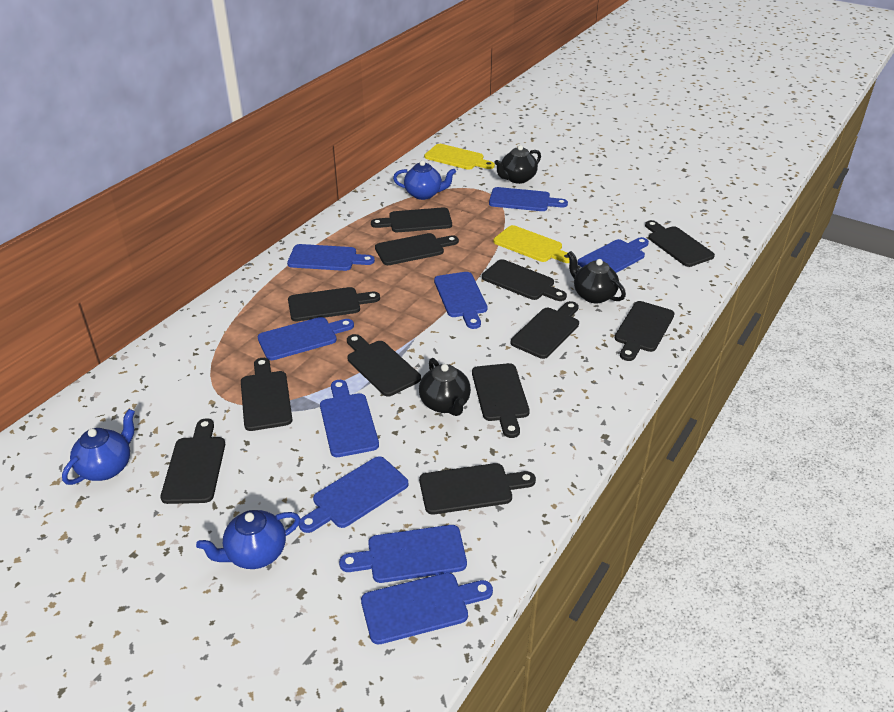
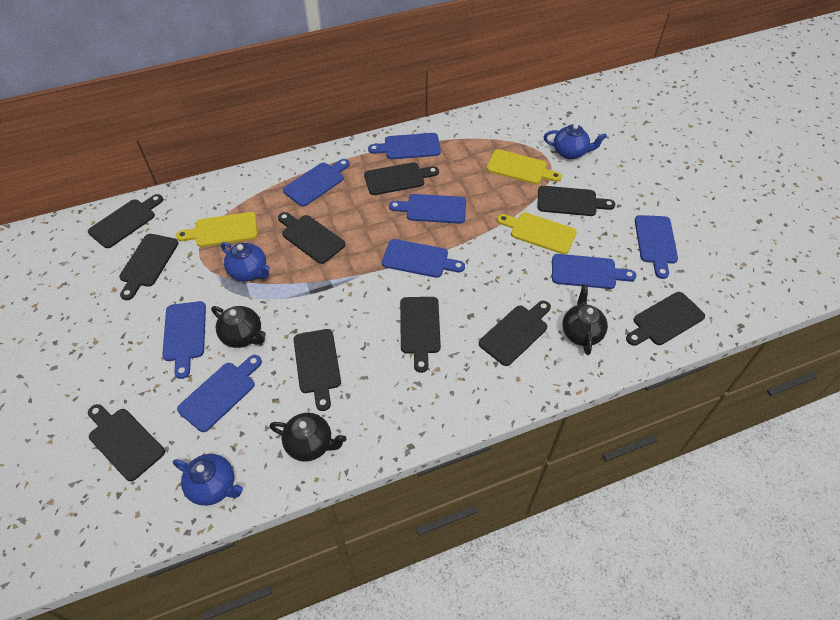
black cutting board: 12 -> 10
blue cutting board: 9 -> 8
yellow cutting board: 2 -> 3

